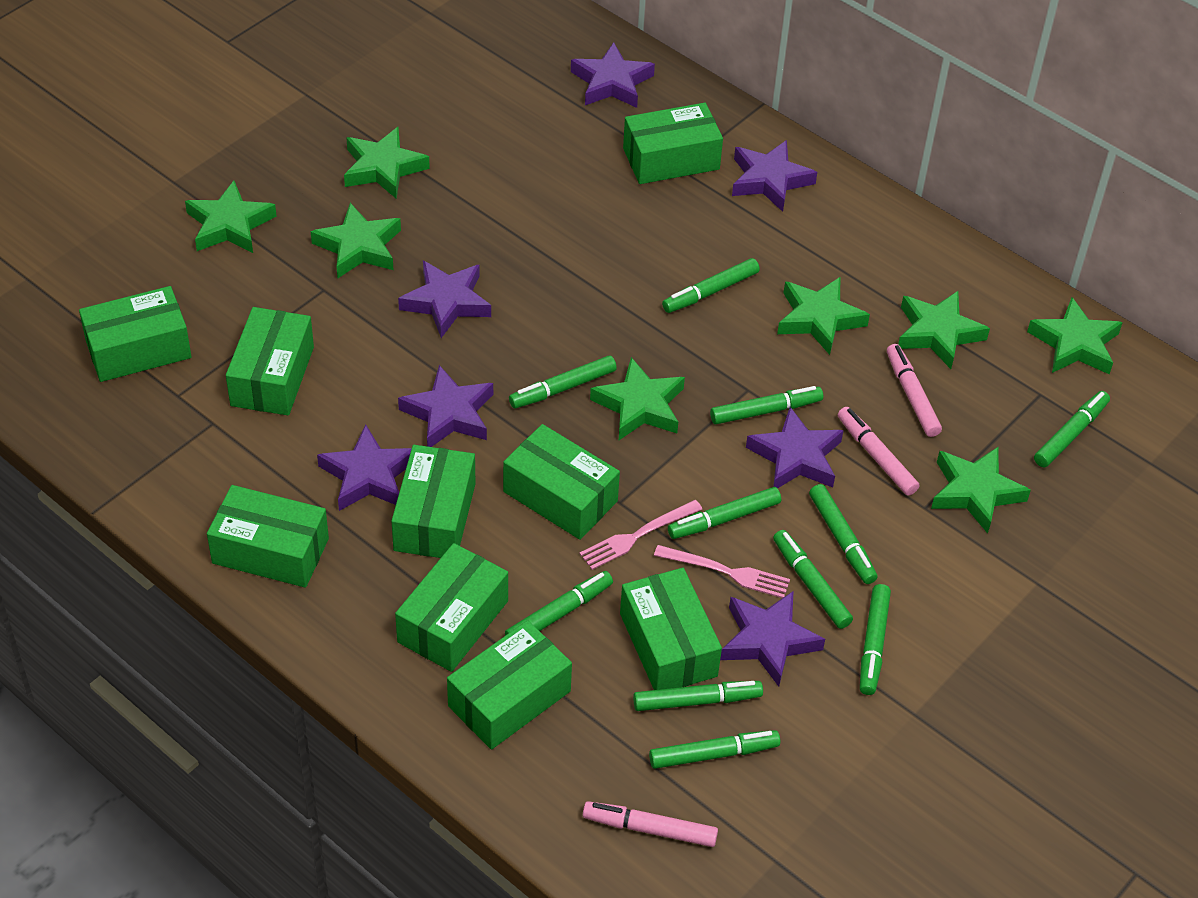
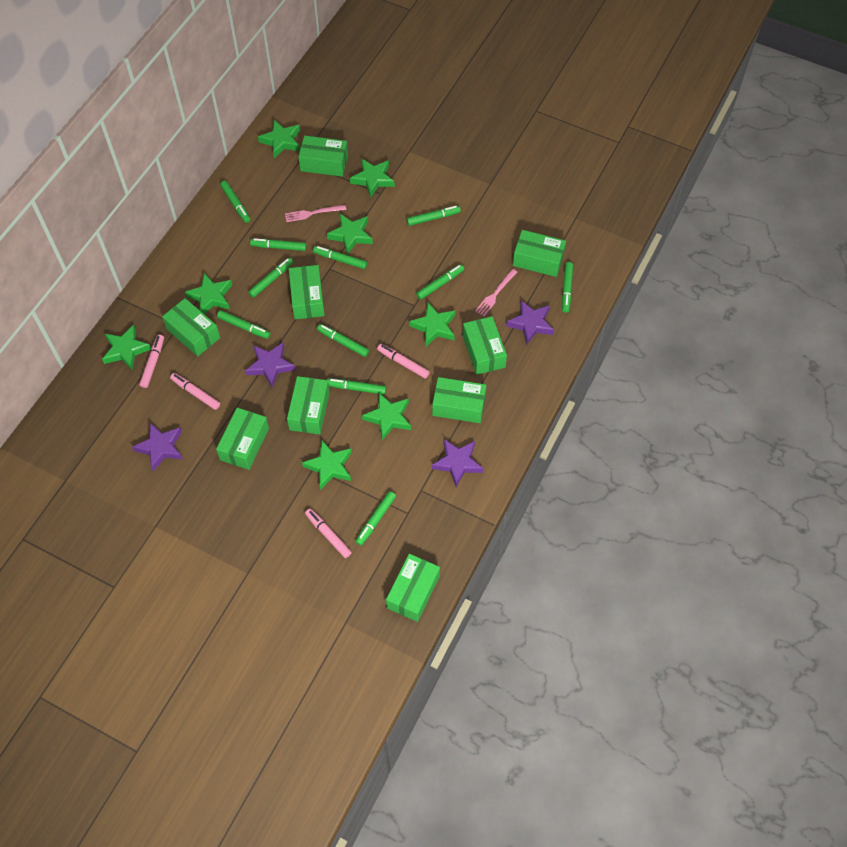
pink marker: 3 -> 4
purple star: 7 -> 4

